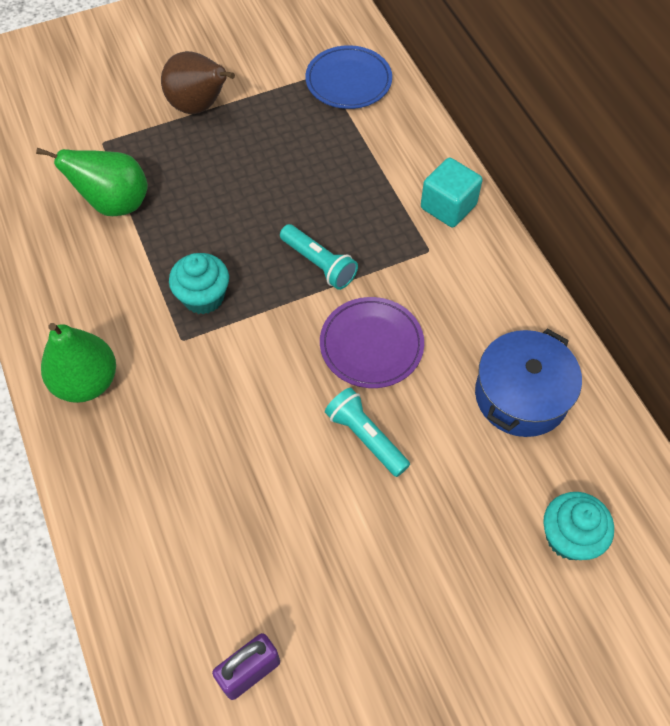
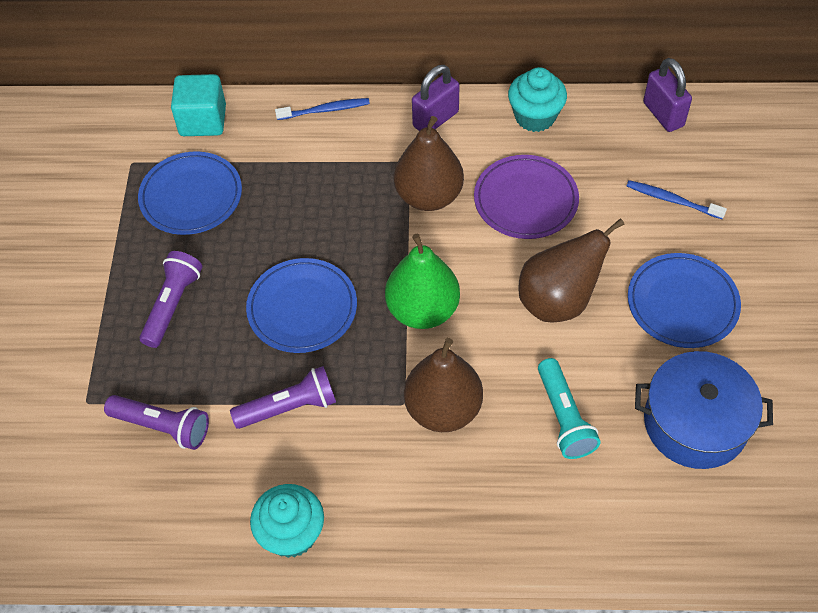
blue plate: 1 -> 3
blue toothbrush: 0 -> 2
brown pear: 1 -> 3
green pear: 2 -> 1
purple flashlight: 0 -> 3
purple padlock: 1 -> 2
turquoise flashlight: 2 -> 1

